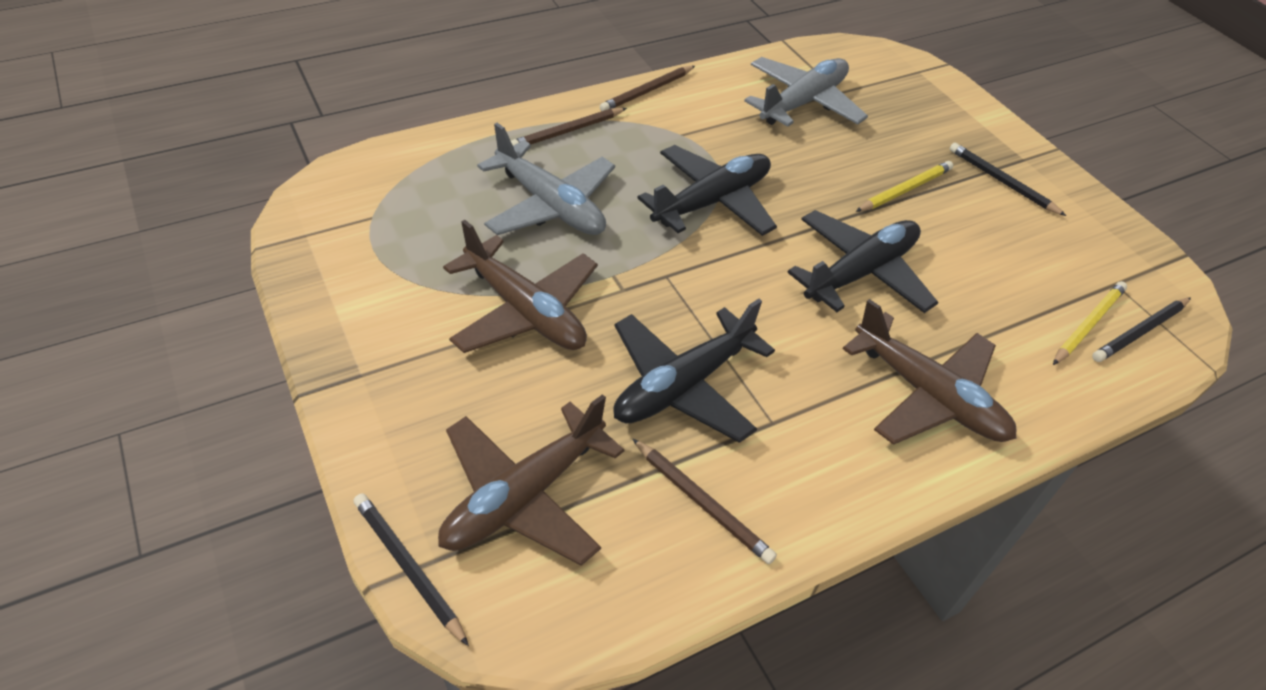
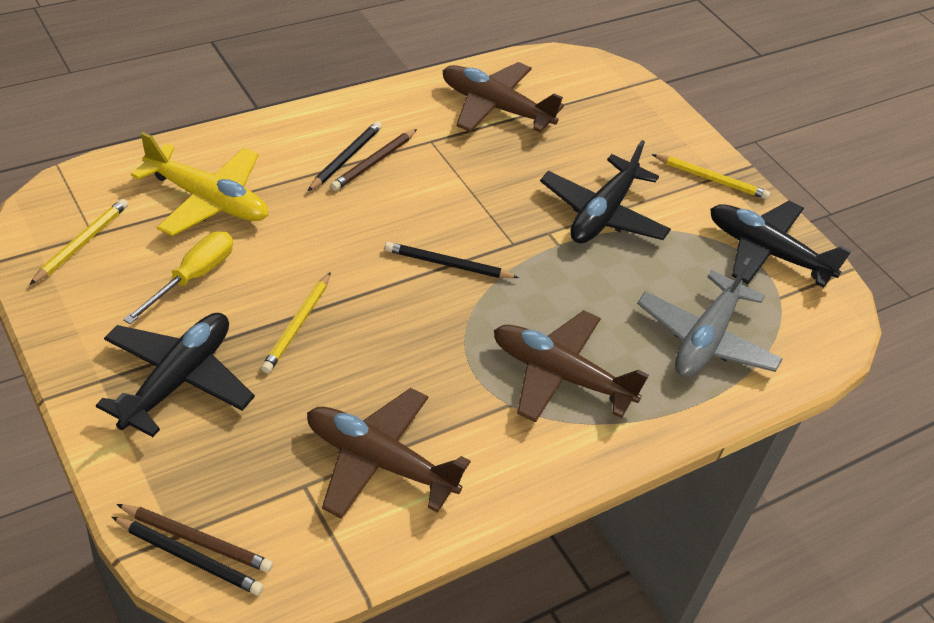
brown pencil: 3 -> 2
grey plane: 2 -> 1
yellow pencil: 2 -> 3
yellow plane: 0 -> 1
yellow screwdriver: 0 -> 1

